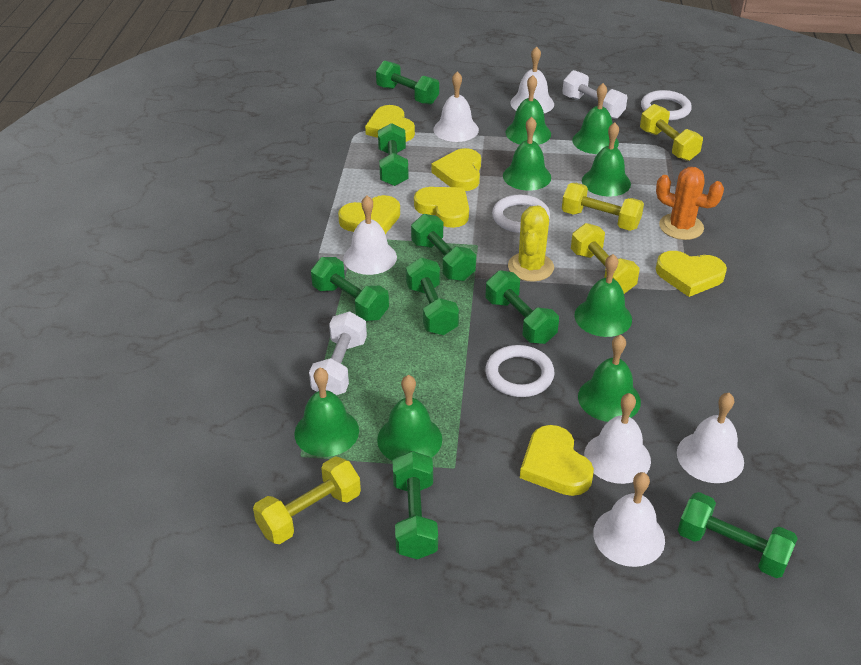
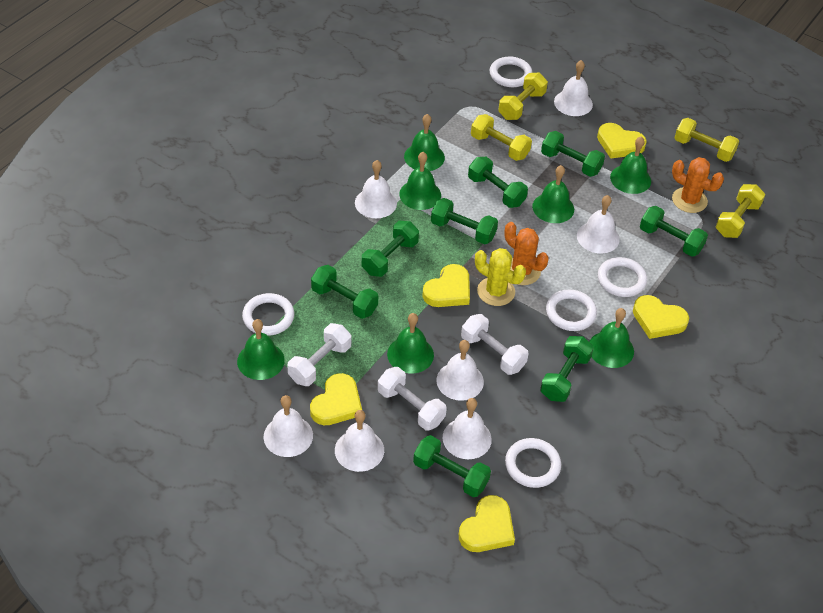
green bell: 8 -> 7
orange cactus: 1 -> 2
white bell: 6 -> 7
white dumbbell: 2 -> 3
white ring: 3 -> 5
yellow heart: 6 -> 5

